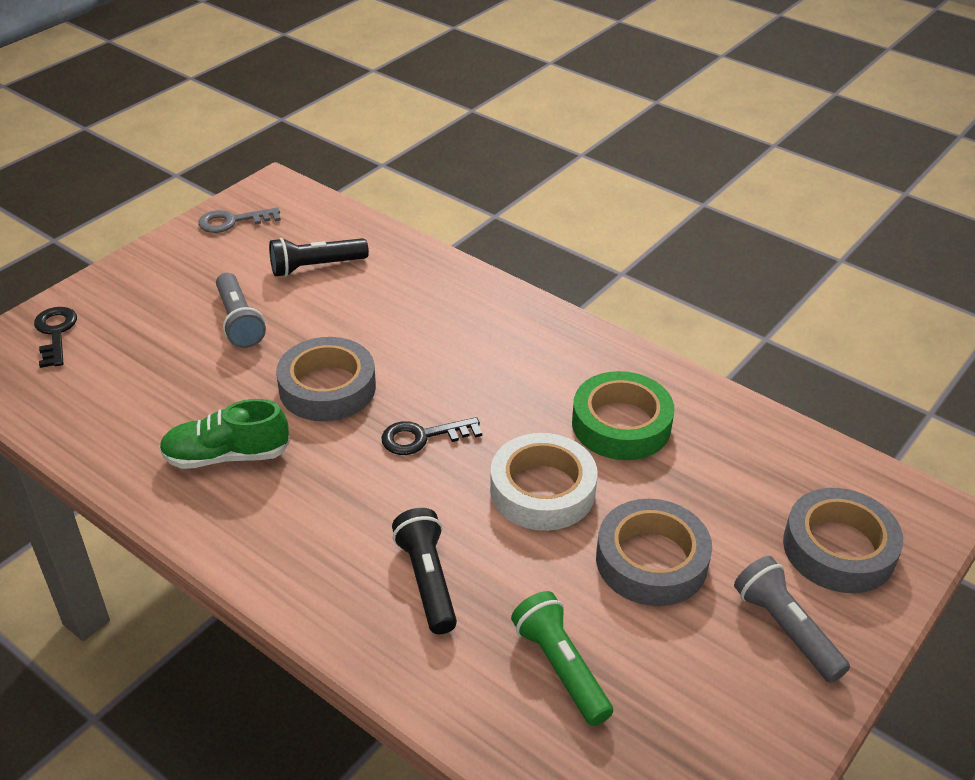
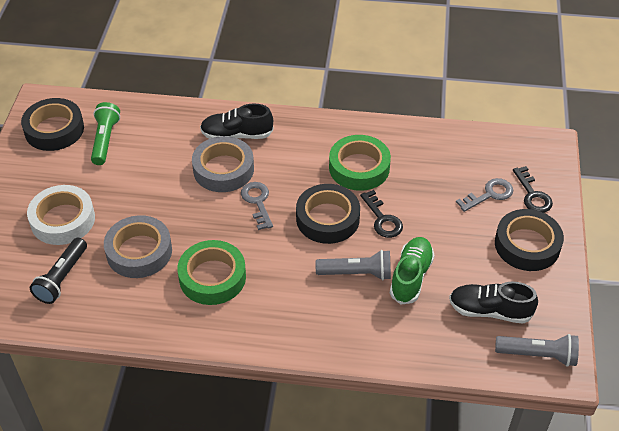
black flashlight: 2 -> 1
black shoe: 0 -> 2
black tape: 0 -> 3
green tape: 1 -> 2
grey key: 1 -> 2
grey tape: 3 -> 2

